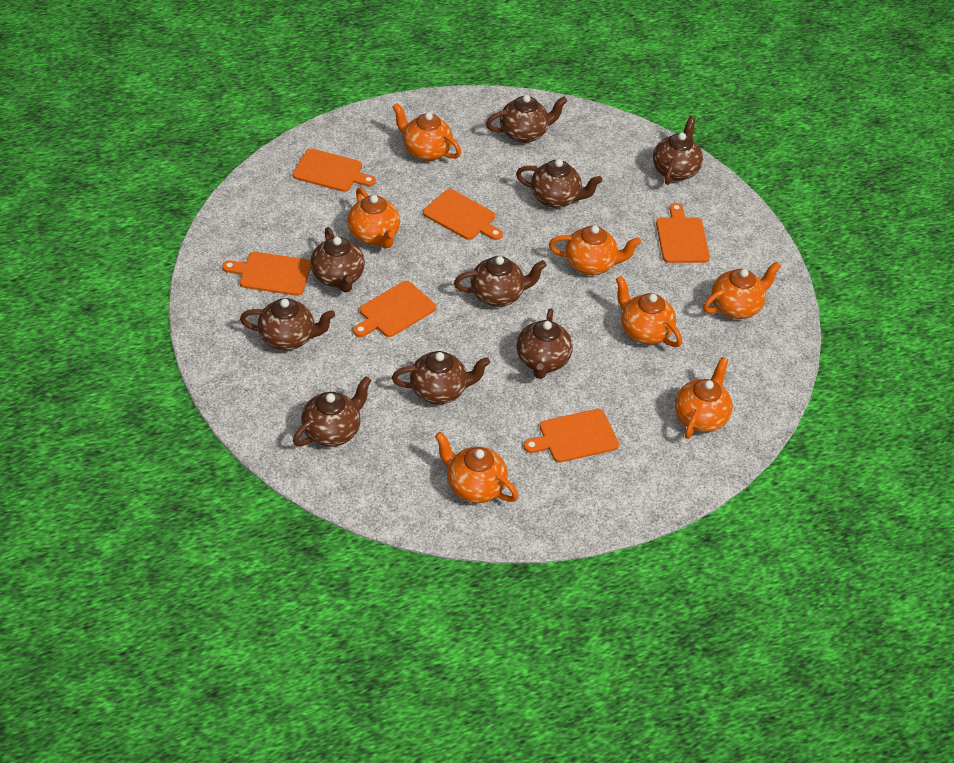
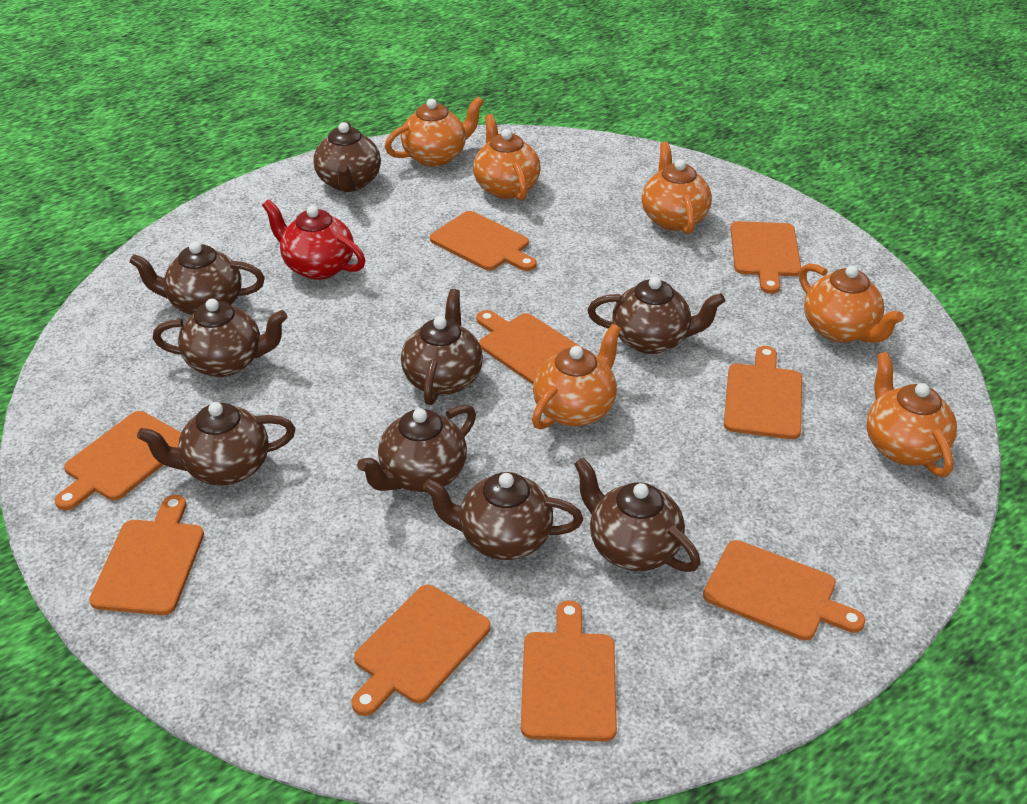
orange cutting board: 6 -> 9
orange teapot: 7 -> 6
red teapot: 0 -> 1

